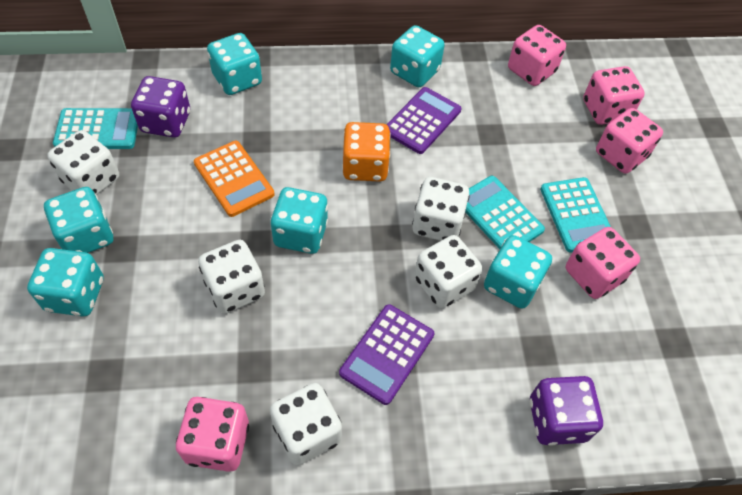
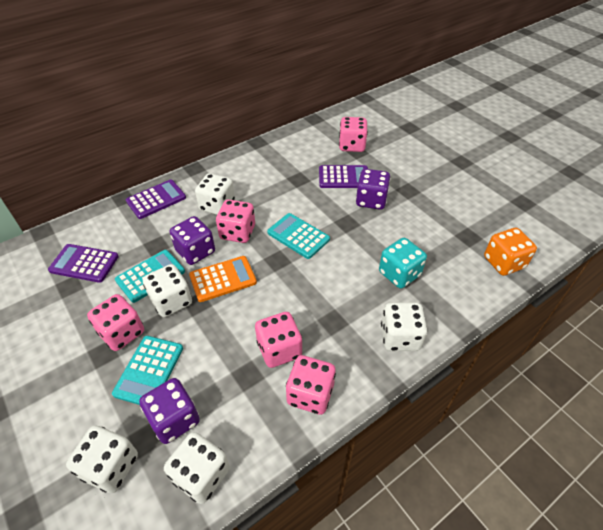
purple calculator: 2 -> 3
purple dice: 2 -> 3
turquoise dice: 6 -> 1

